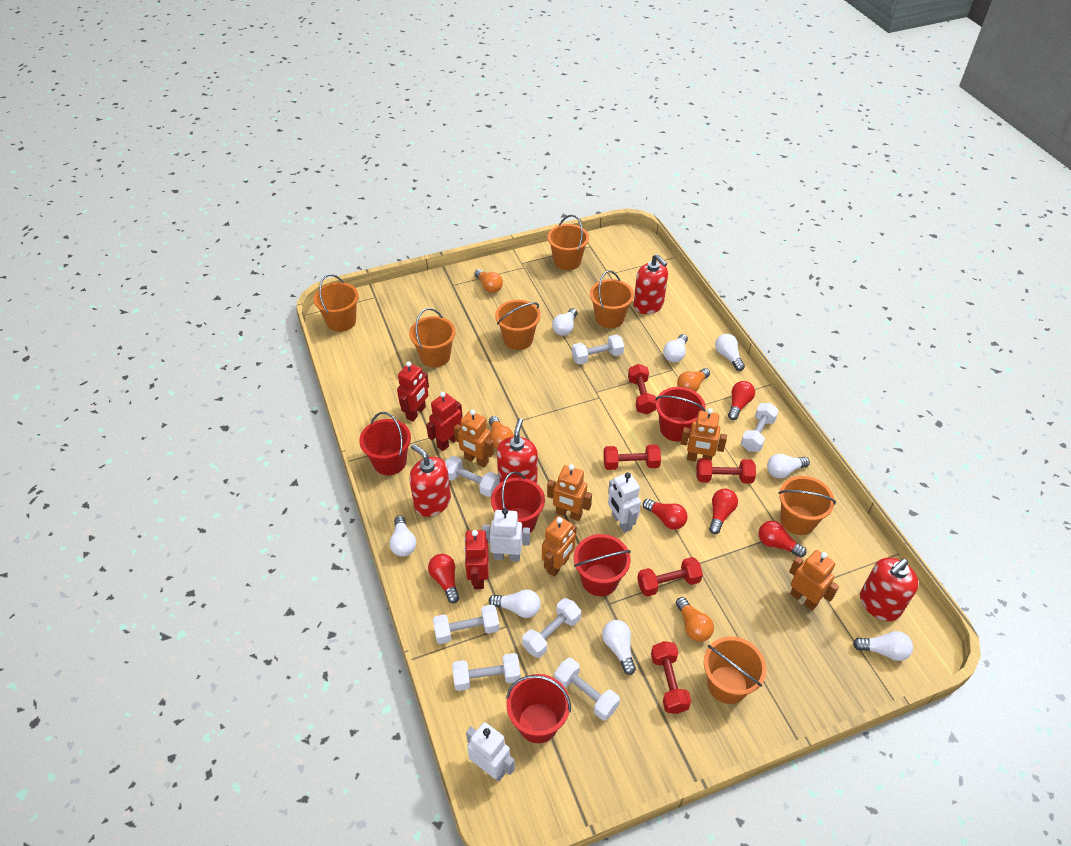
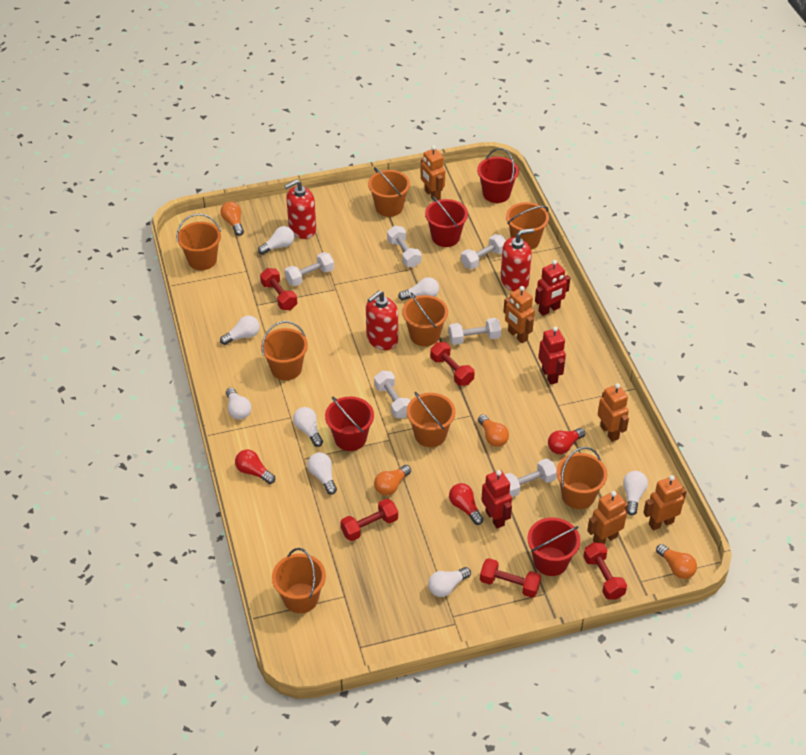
orange bucket: 7 -> 8
red bucket: 5 -> 4
red light bulb: 5 -> 3
red soap dispenser: 4 -> 3
white dumbbell: 7 -> 6
white robot: 3 -> 0

